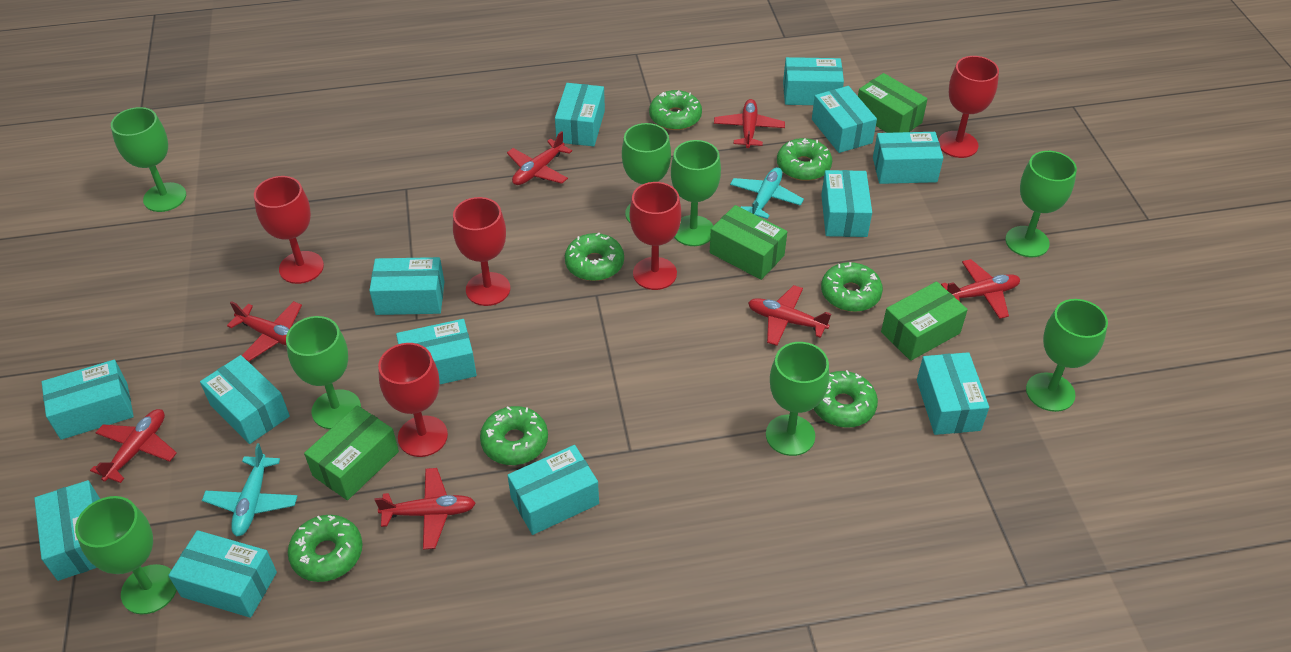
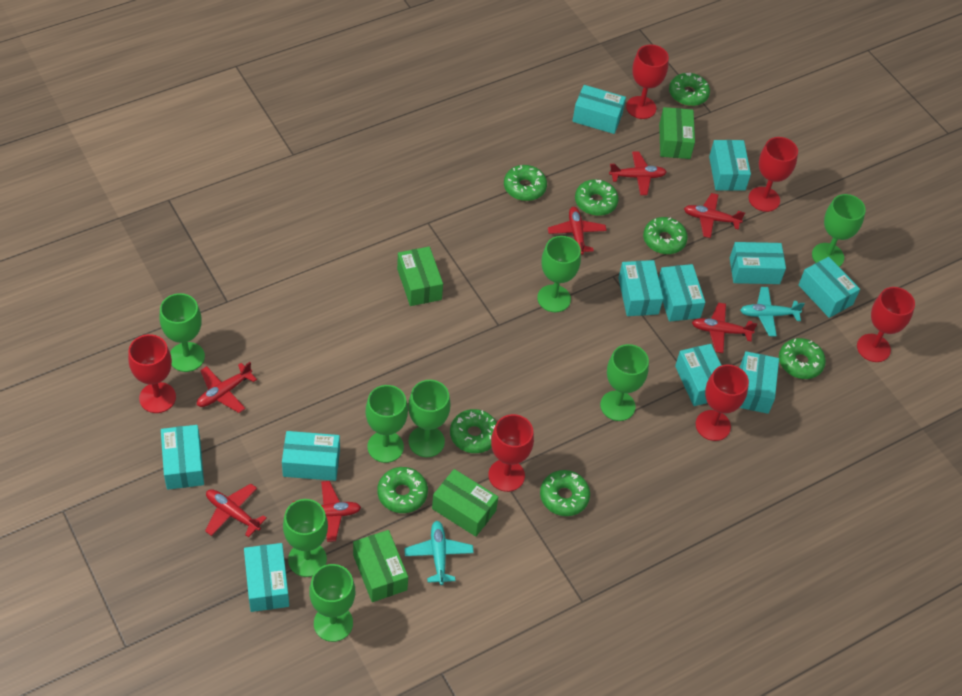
green donut: 7 -> 8
red goblet: 5 -> 6
turquoise box: 13 -> 11

